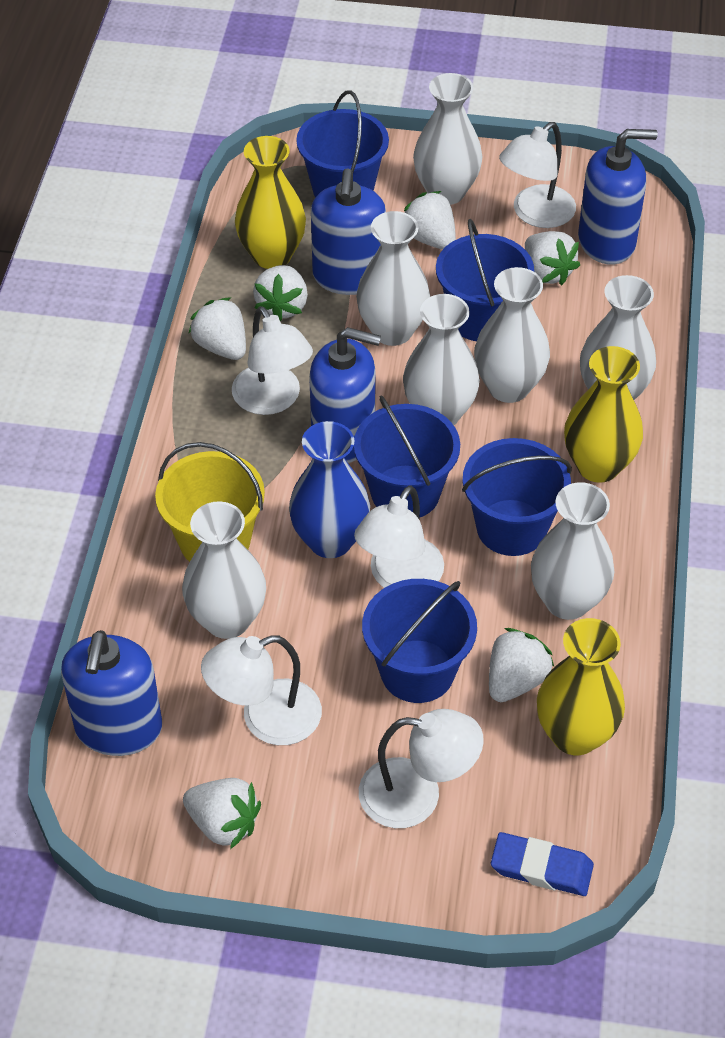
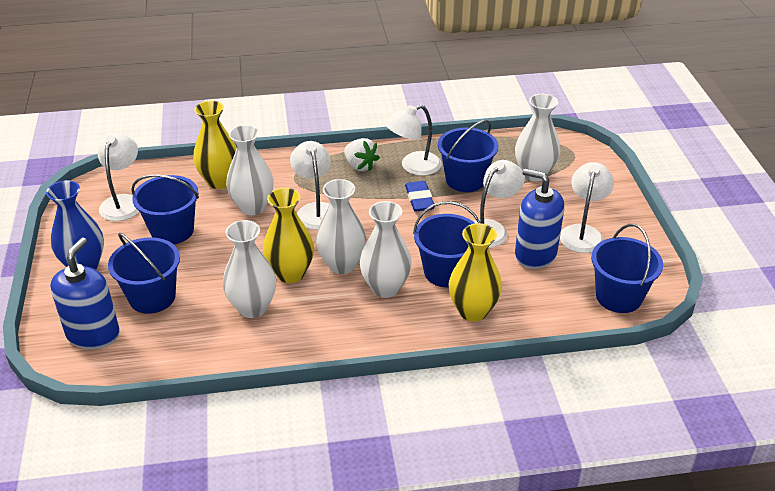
blue soap dispenser: 4 -> 2
white strawberry: 6 -> 1
white vase: 7 -> 5
yellow bucket: 1 -> 0

